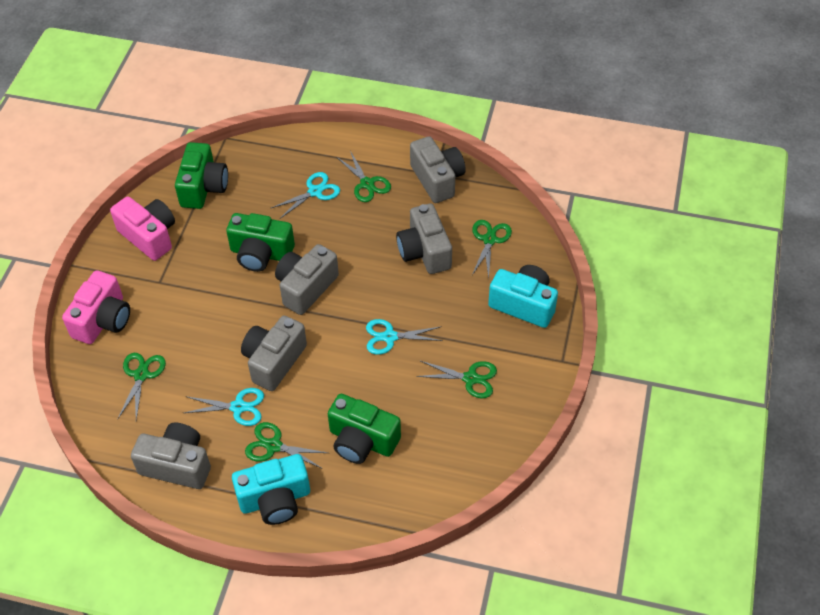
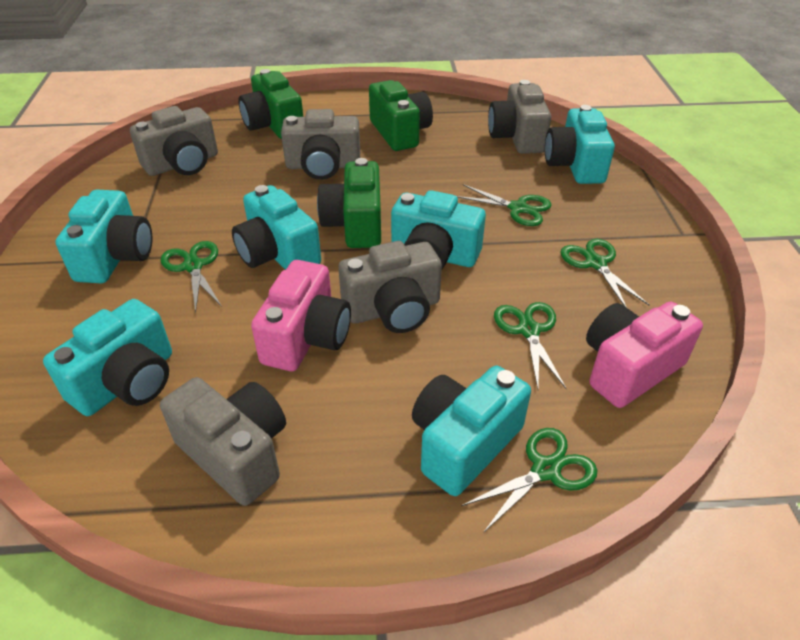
turquoise camera: 2 -> 6
turquoise scissors: 3 -> 0

